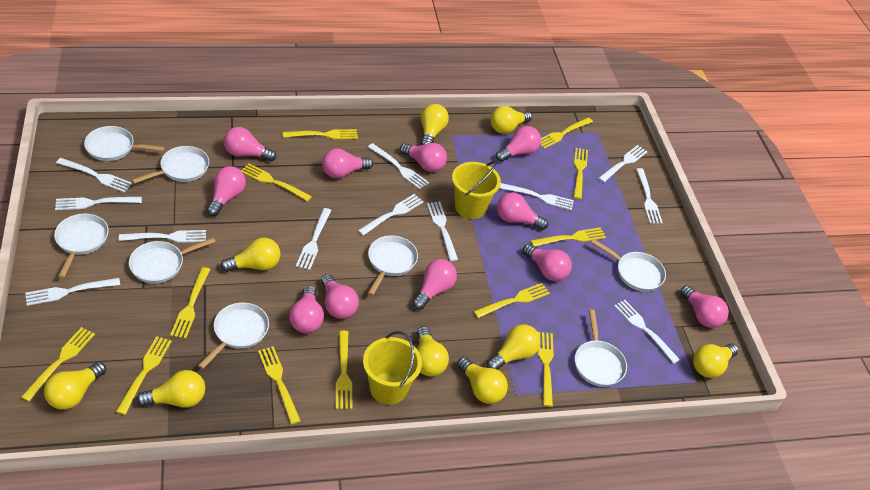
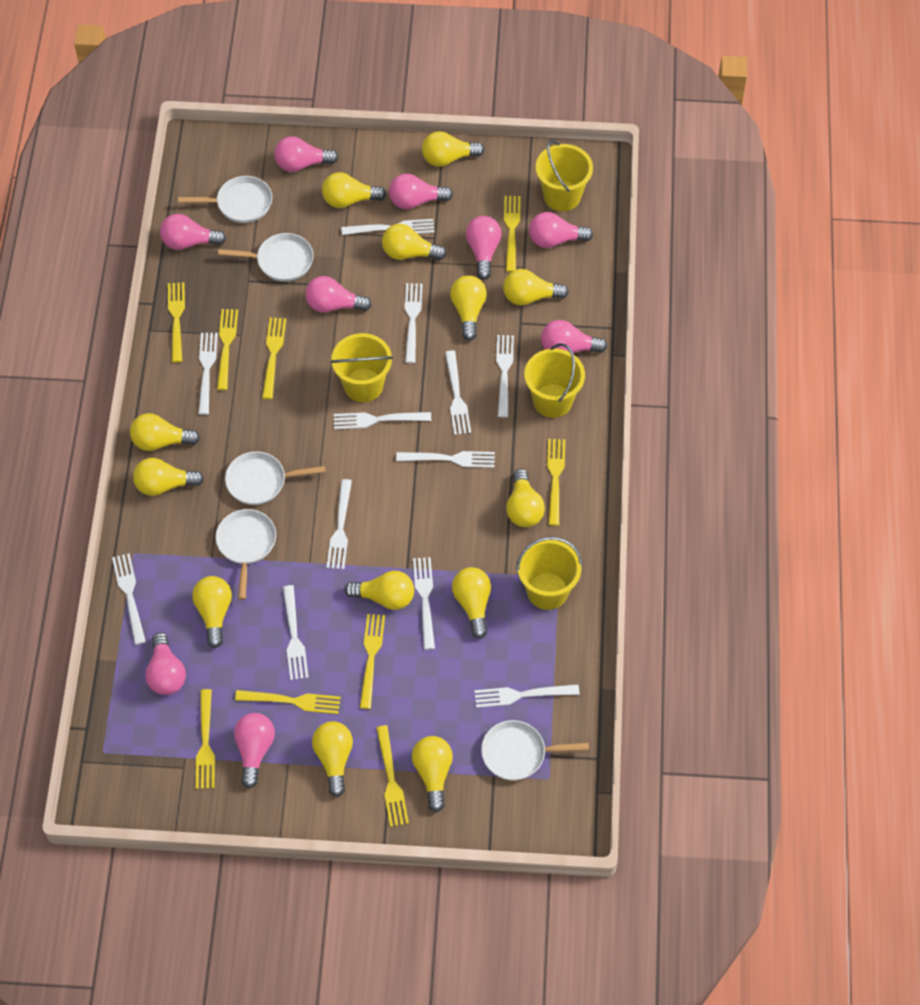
pink light bulb: 11 -> 9
white pan: 8 -> 5
yellow bucket: 2 -> 4
yellow fork: 12 -> 9
yellow light bulb: 9 -> 13

